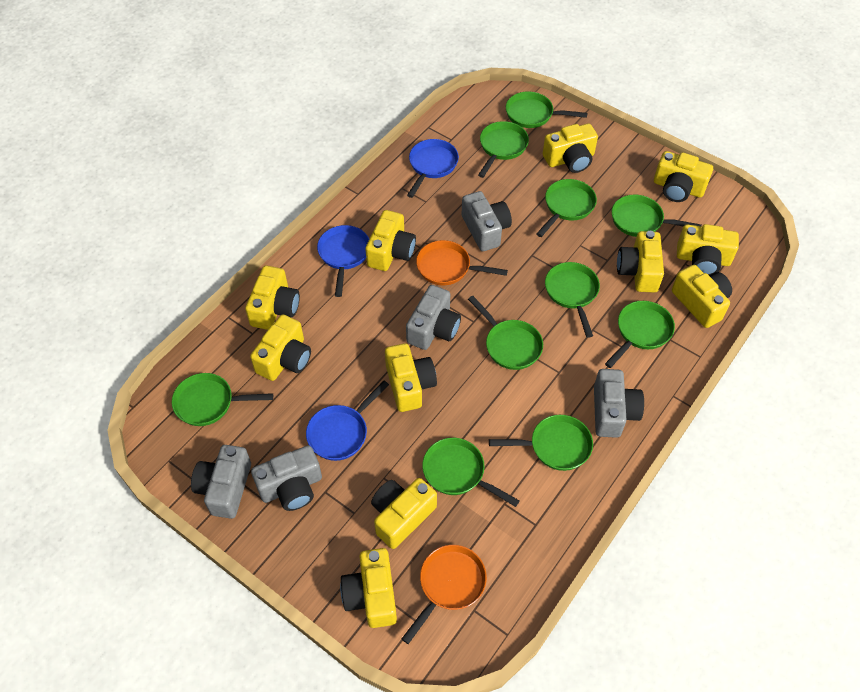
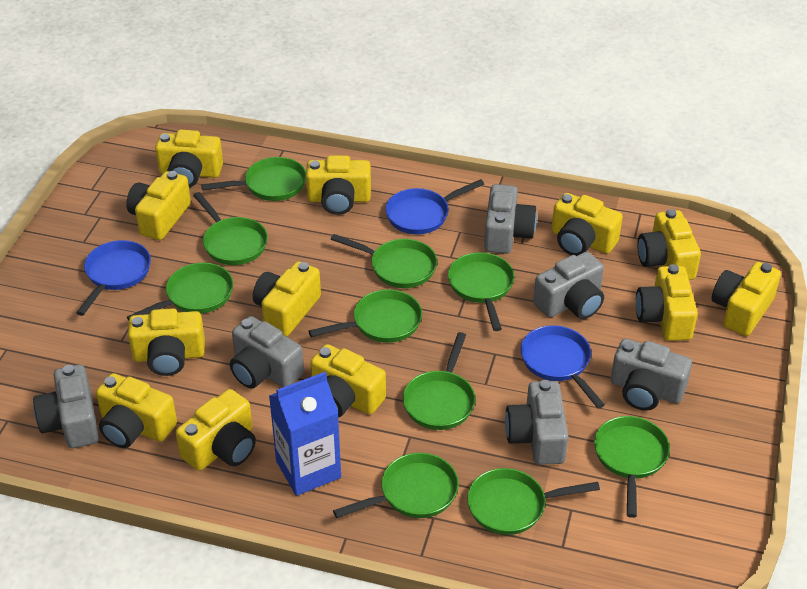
blue carton: 0 -> 1
grey camera: 5 -> 6
orange pan: 2 -> 0
yellow camera: 11 -> 12

